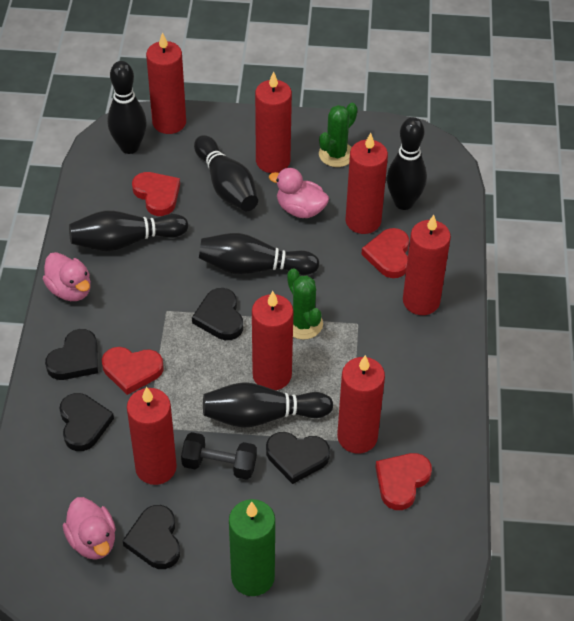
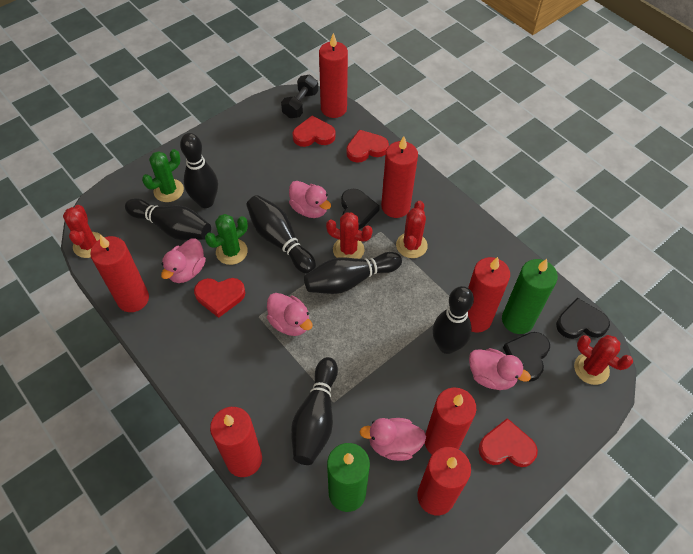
black heart: 5 -> 3
green candle: 1 -> 2
pink duck: 3 -> 5
red cactus: 0 -> 4

